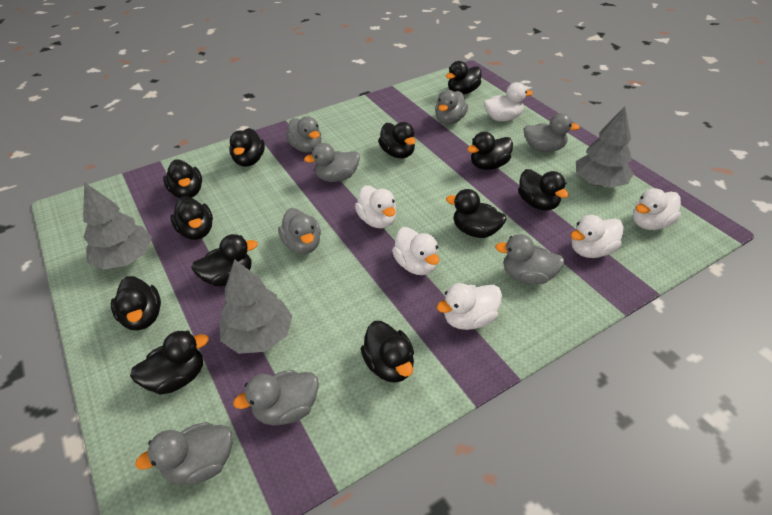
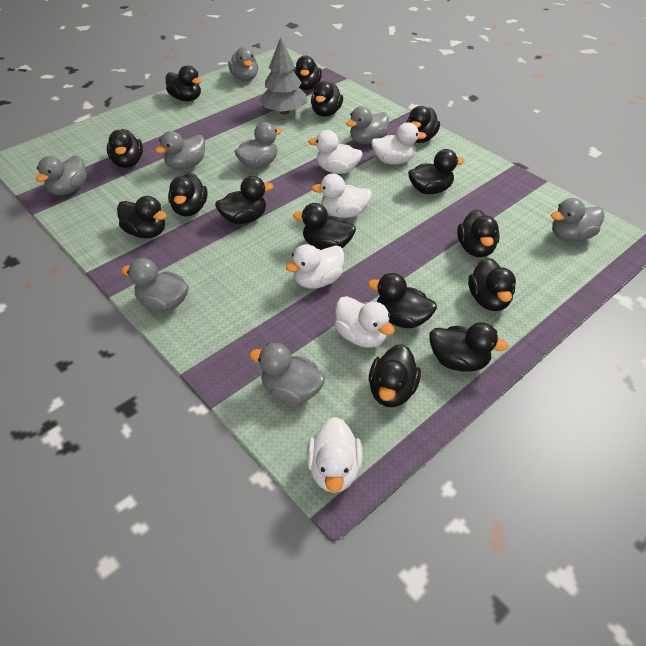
black duck: 12 -> 15
grey tree: 3 -> 1

